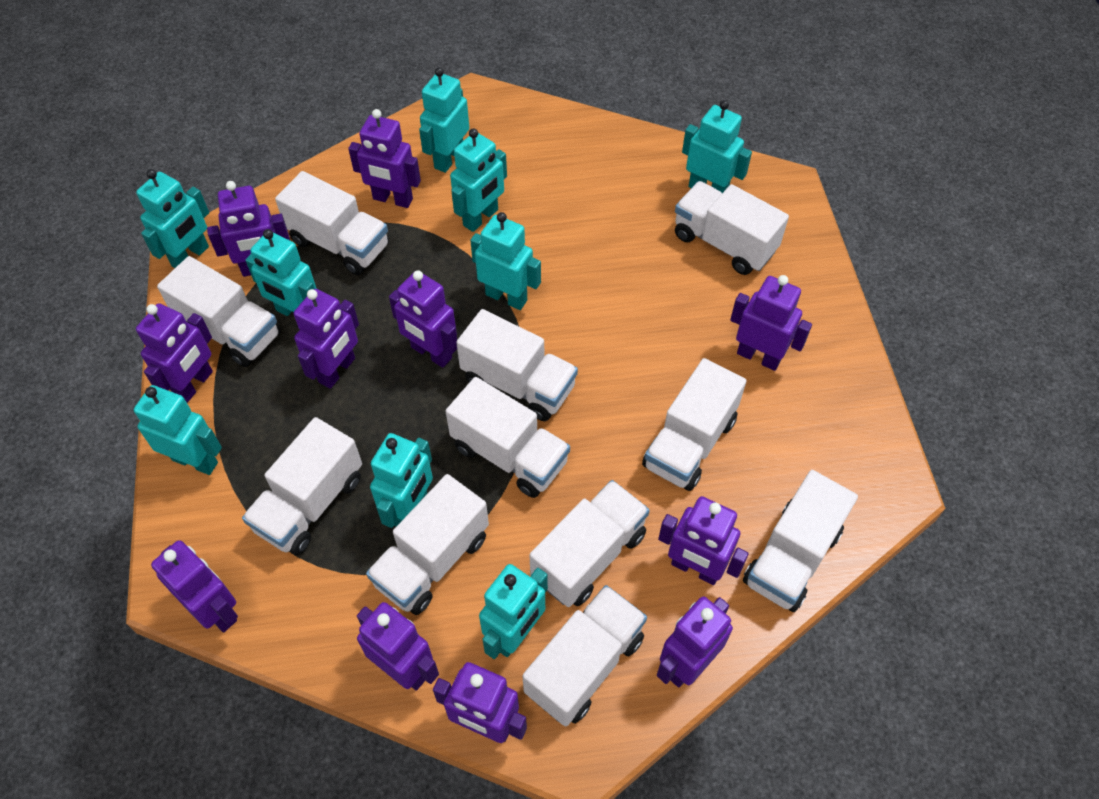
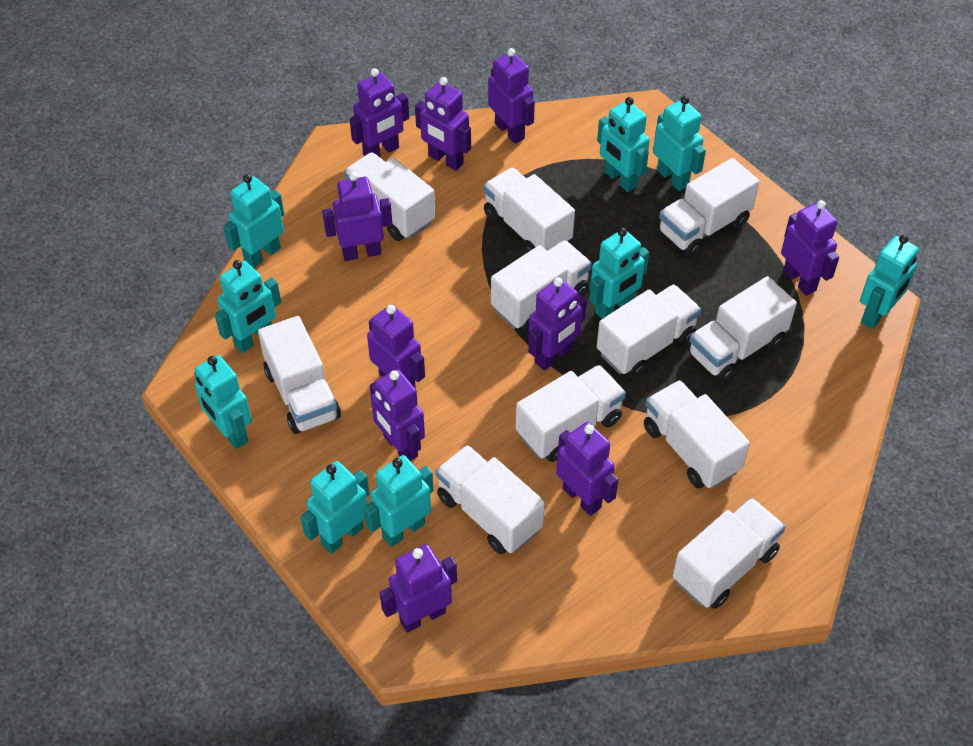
purple robot: 11 -> 10

